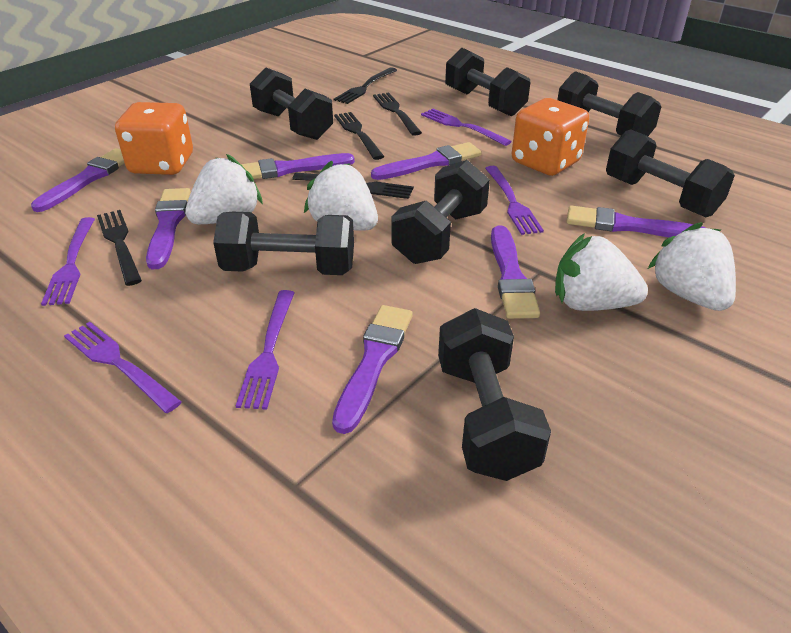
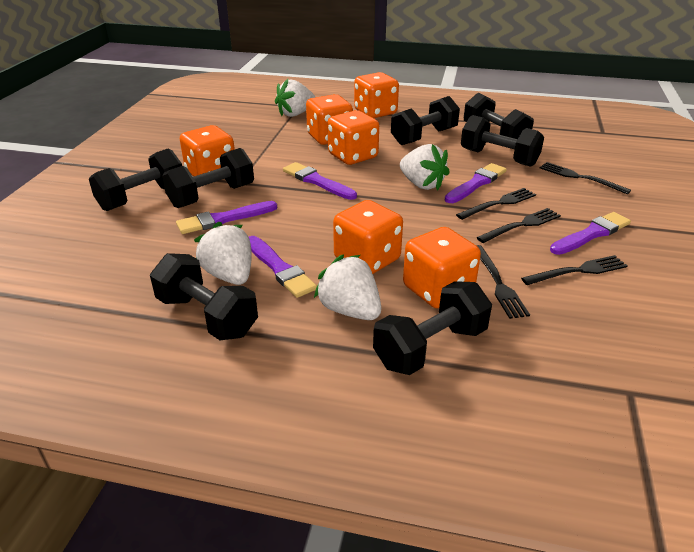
orange dice: 2 -> 6
purple brush: 7 -> 5
purple fork: 5 -> 0

